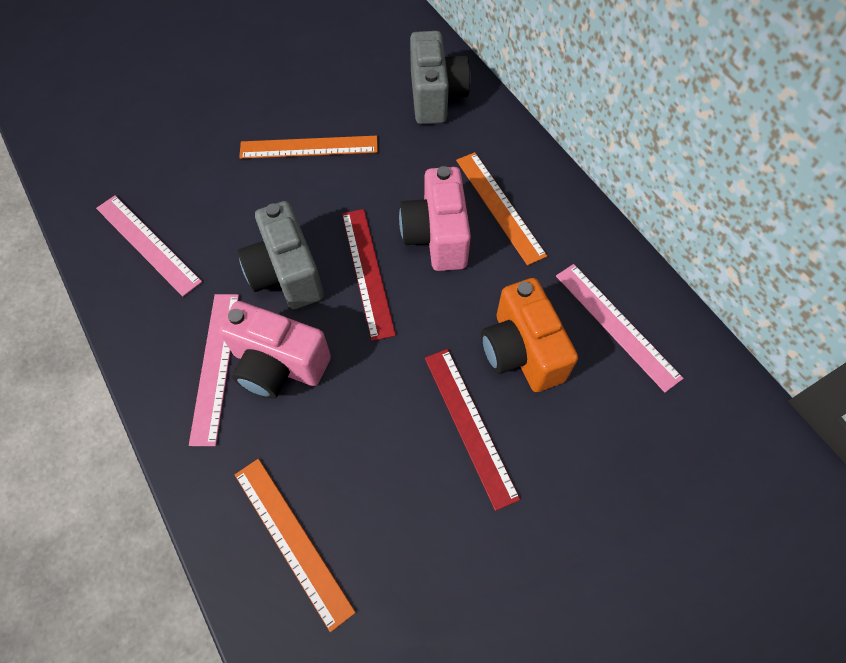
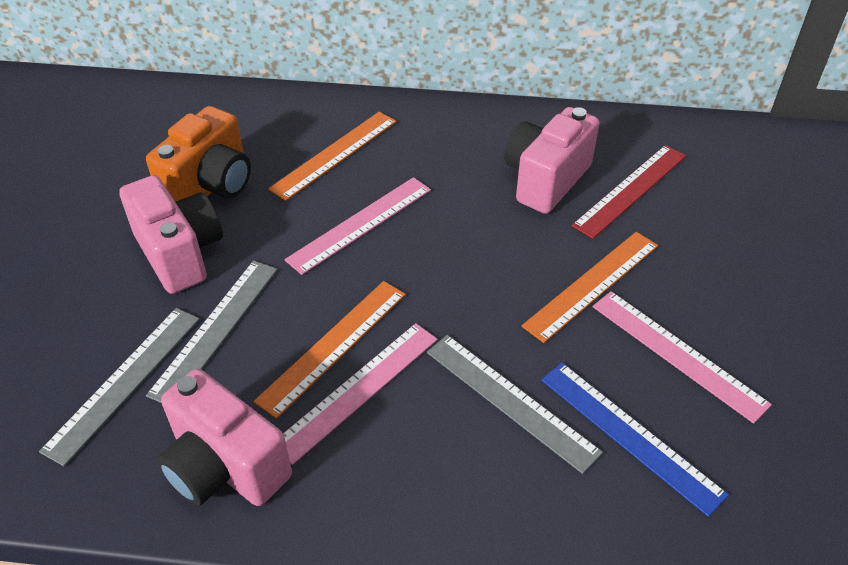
blue ruler: 0 -> 1
grey camera: 2 -> 0
grey ruler: 0 -> 3
pink camera: 2 -> 3
red ruler: 2 -> 1

